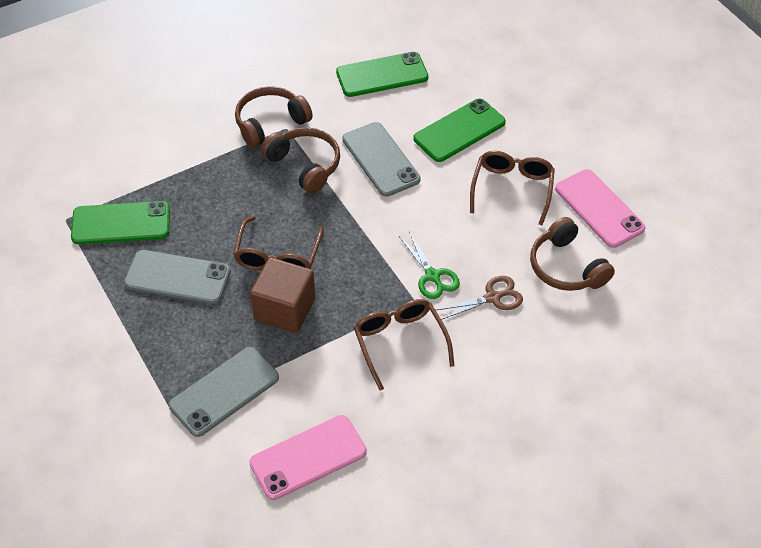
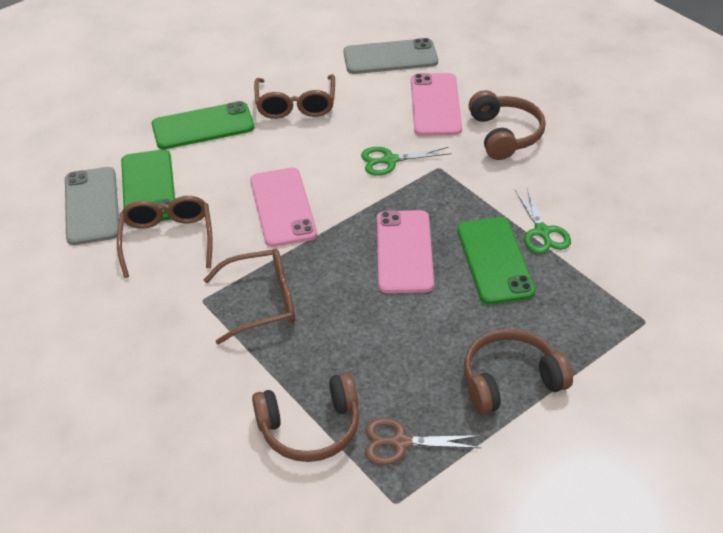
brown cube: 1 -> 0
green scissors: 1 -> 2
grey phone: 3 -> 2
pink phone: 2 -> 3

